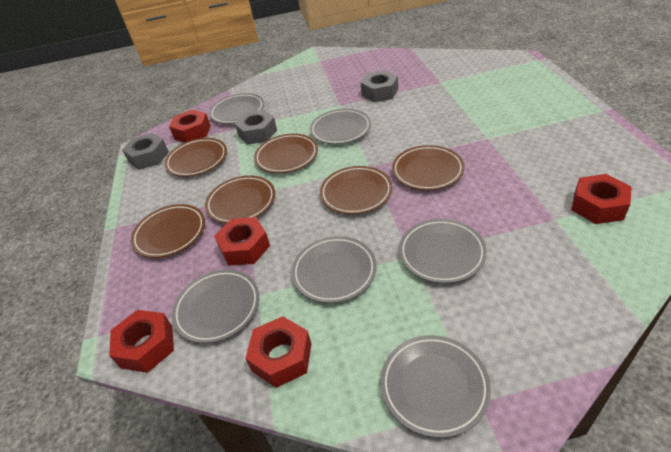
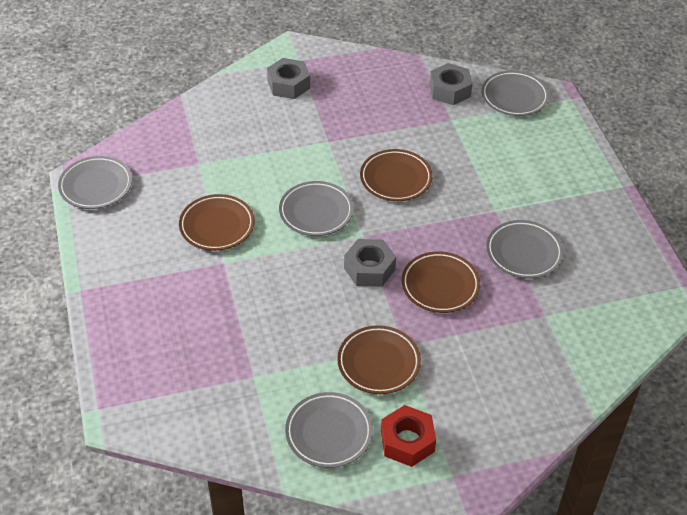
brown plate: 6 -> 4
grey plate: 6 -> 5
red nut: 5 -> 1

